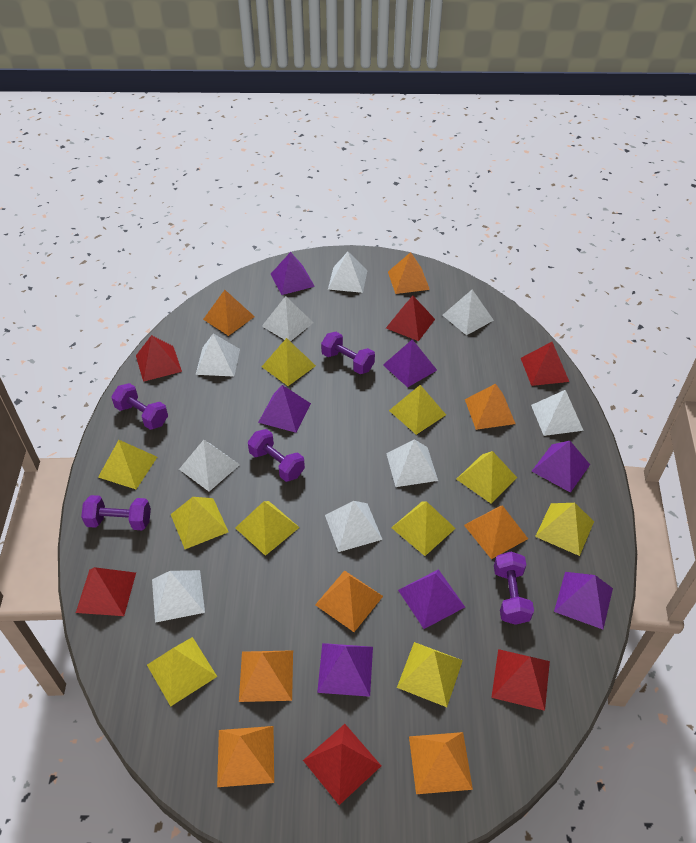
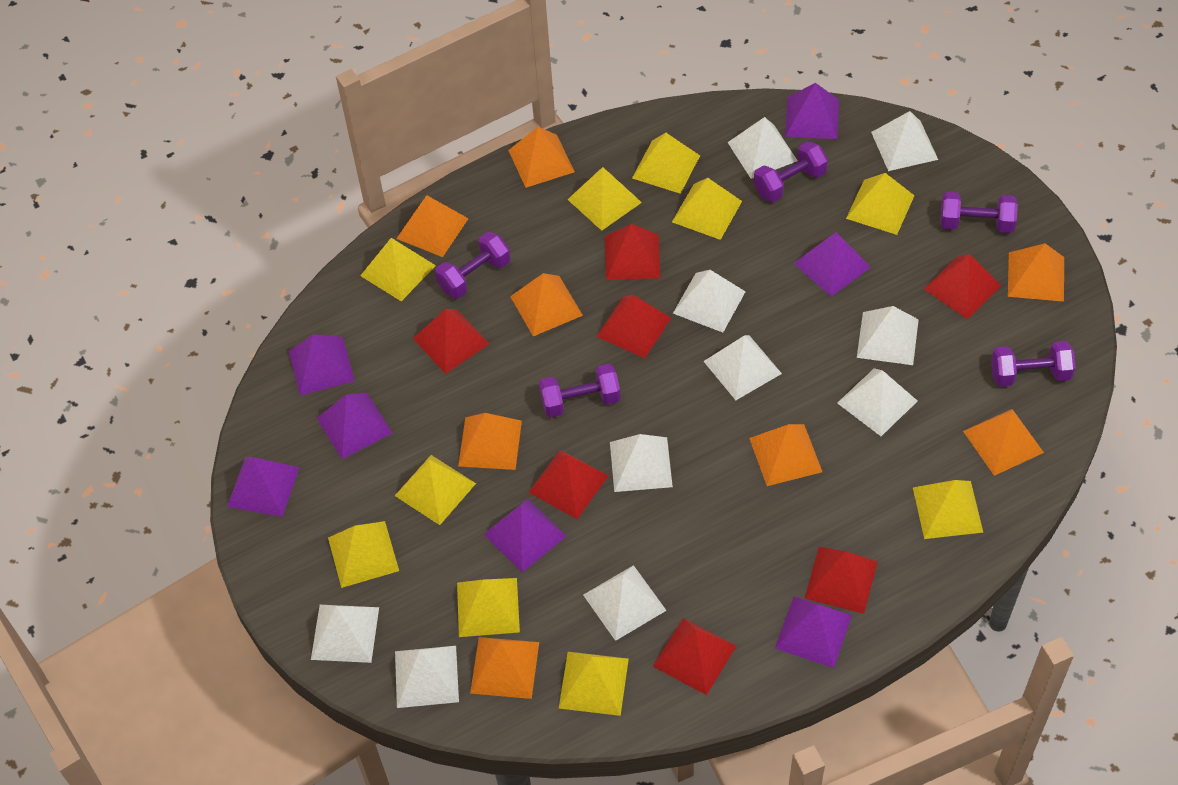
red pyramid: 6 -> 7
white pyramid: 9 -> 10

